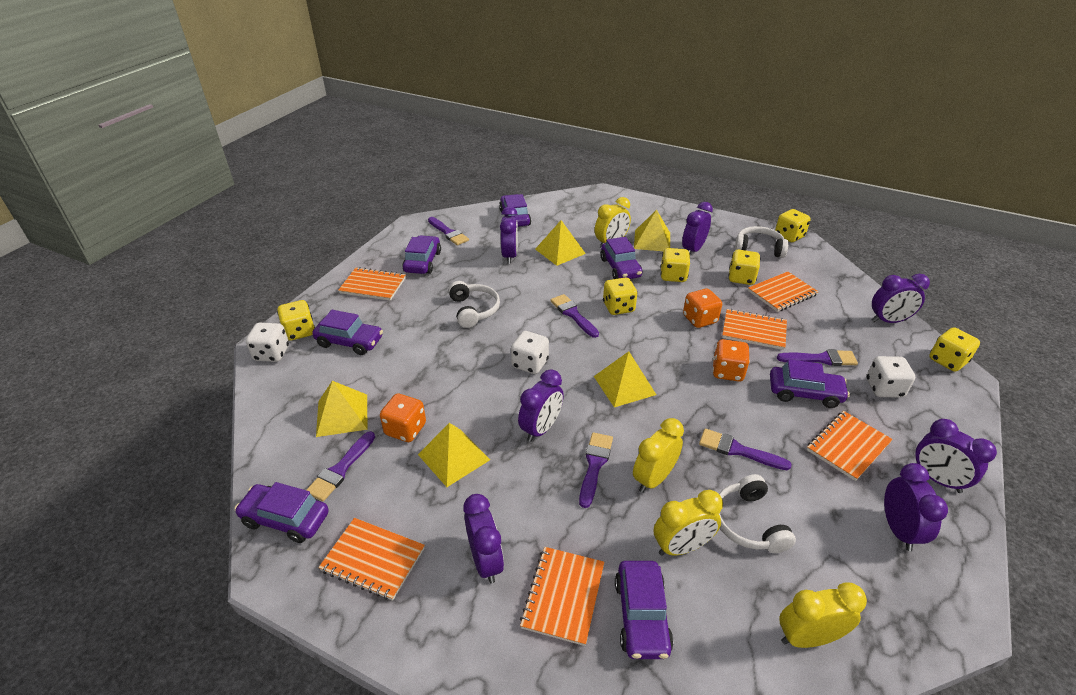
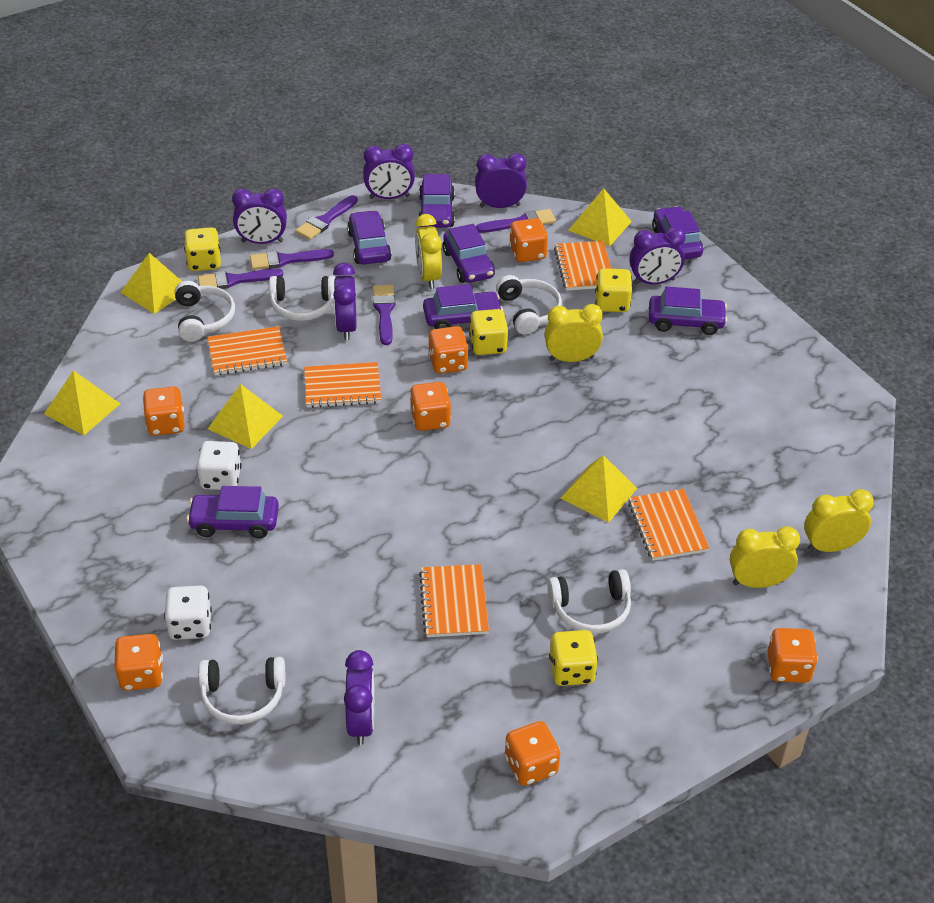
orange dice: 3 -> 7
orange notebook: 6 -> 5
purple brush: 6 -> 5
purple clock: 7 -> 6
white dice: 3 -> 2
white headphones: 3 -> 5
yellow dice: 6 -> 4

